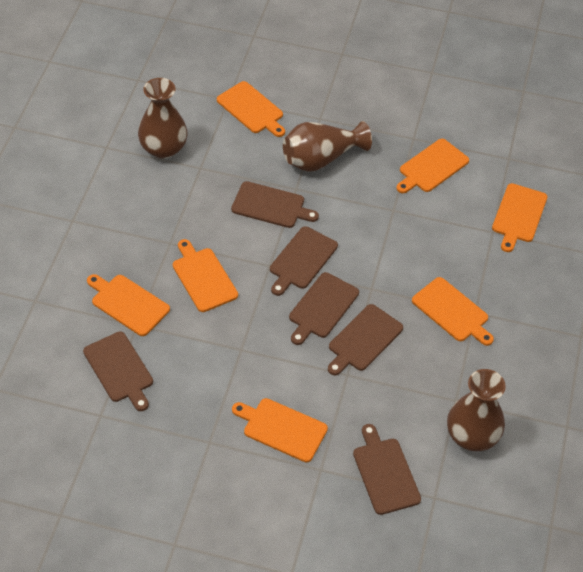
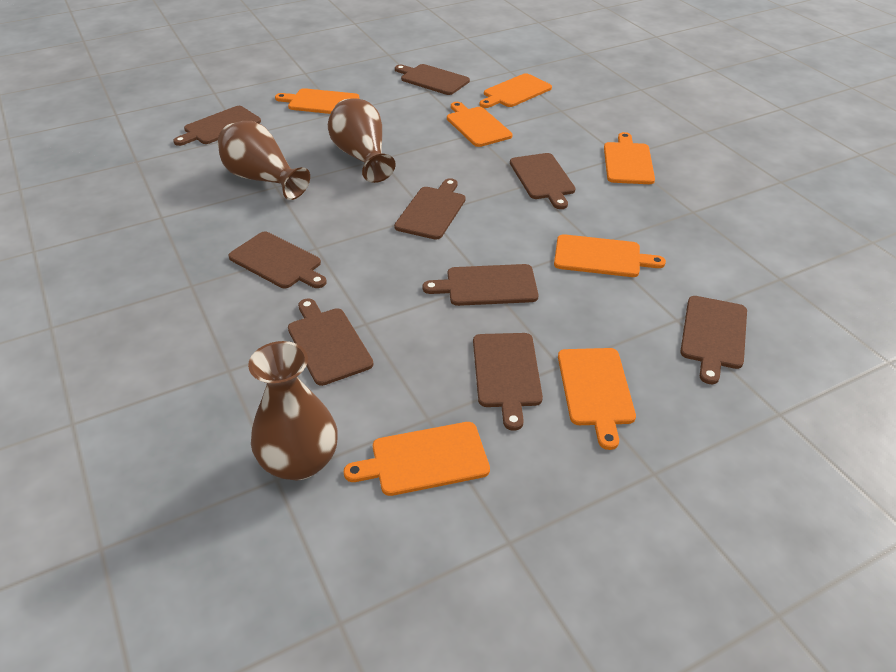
brown cutting board: 6 -> 9

